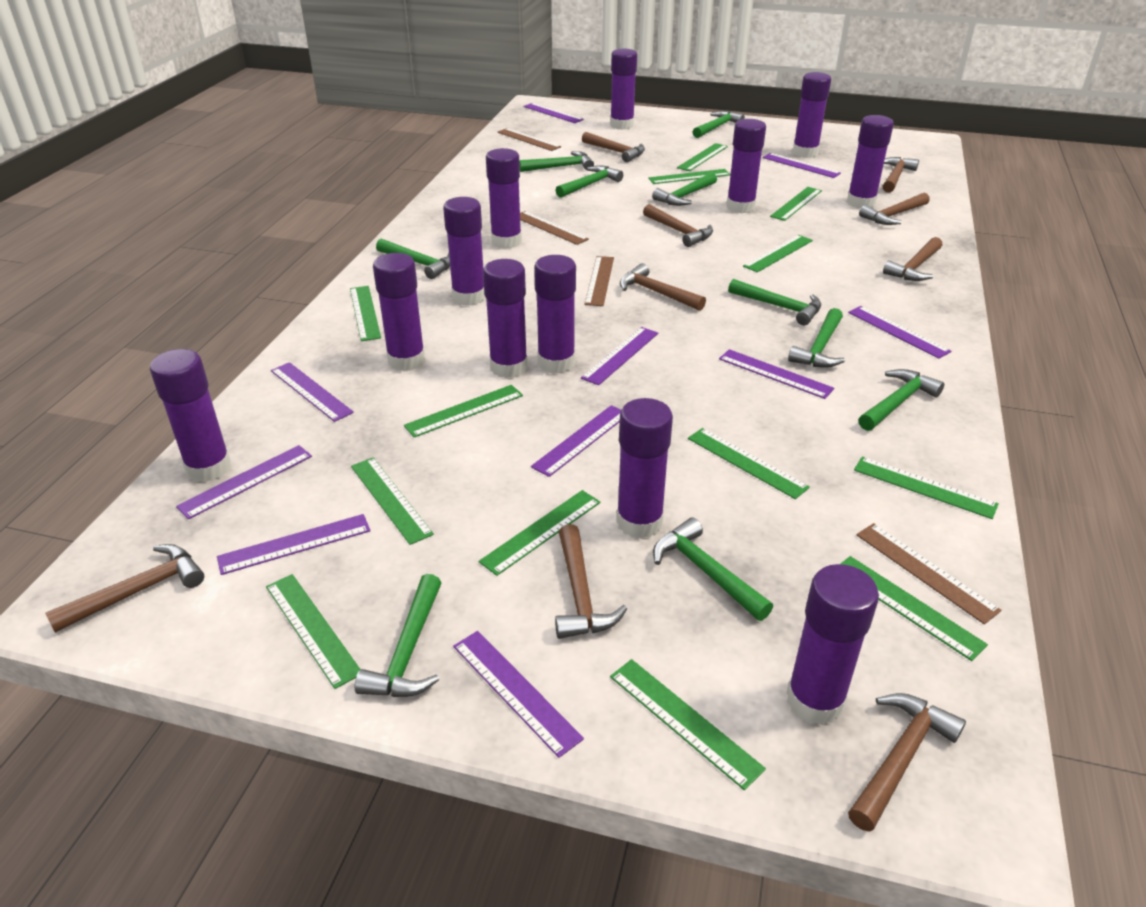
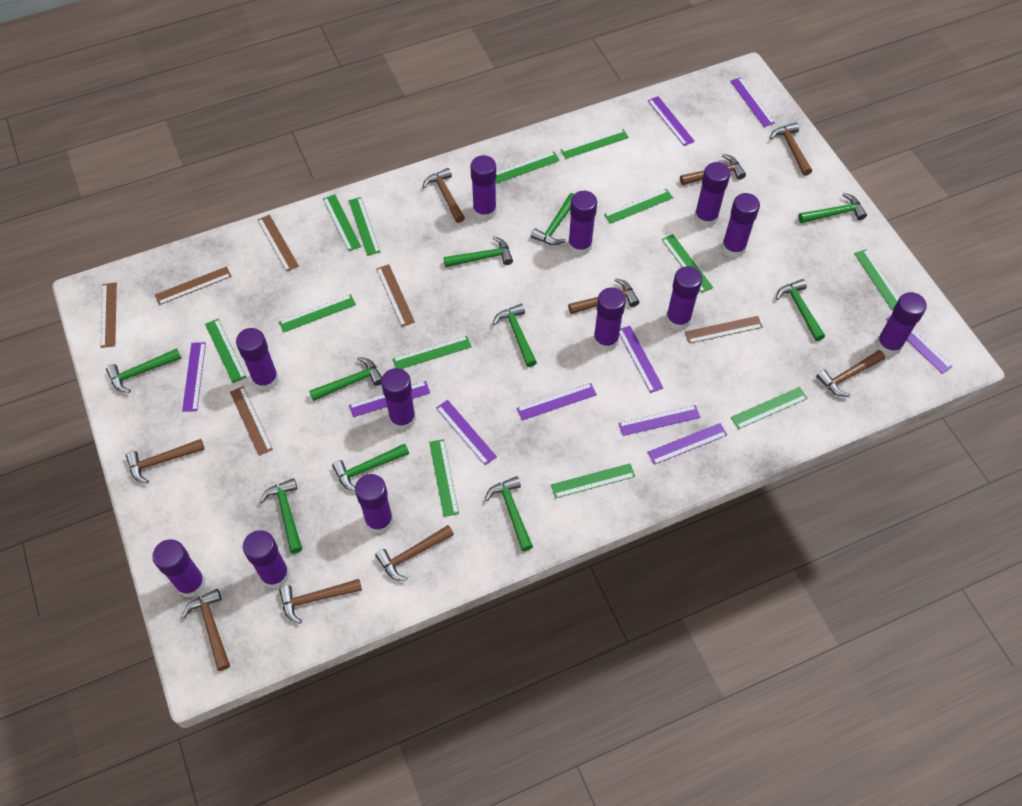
brown ruler: 4 -> 6

